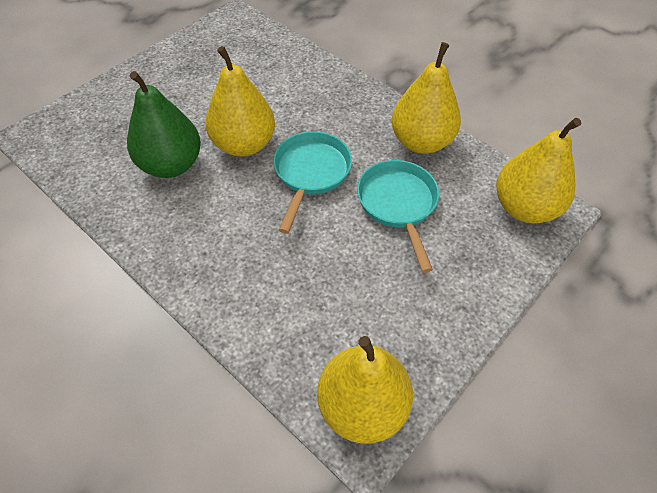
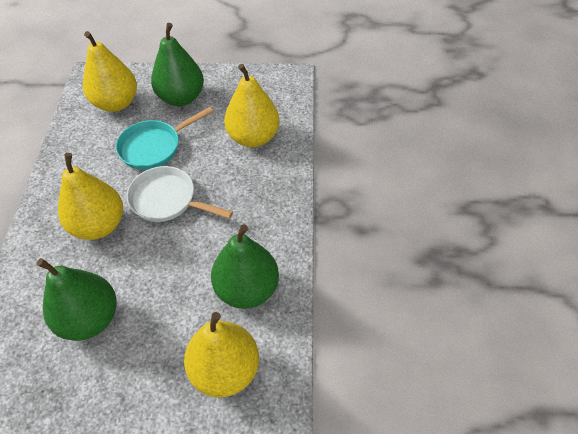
green pear: 1 -> 3
turquoise pan: 2 -> 1
white pan: 0 -> 1

